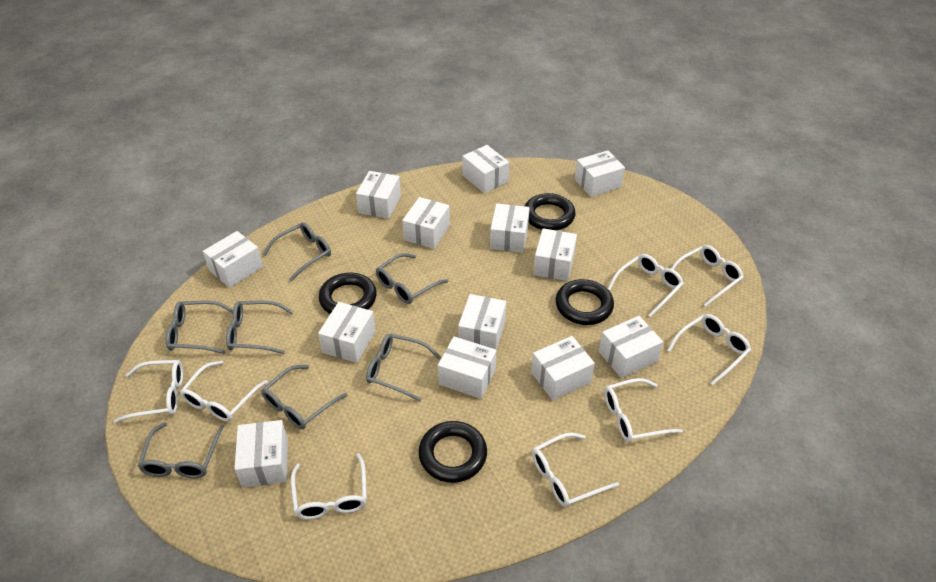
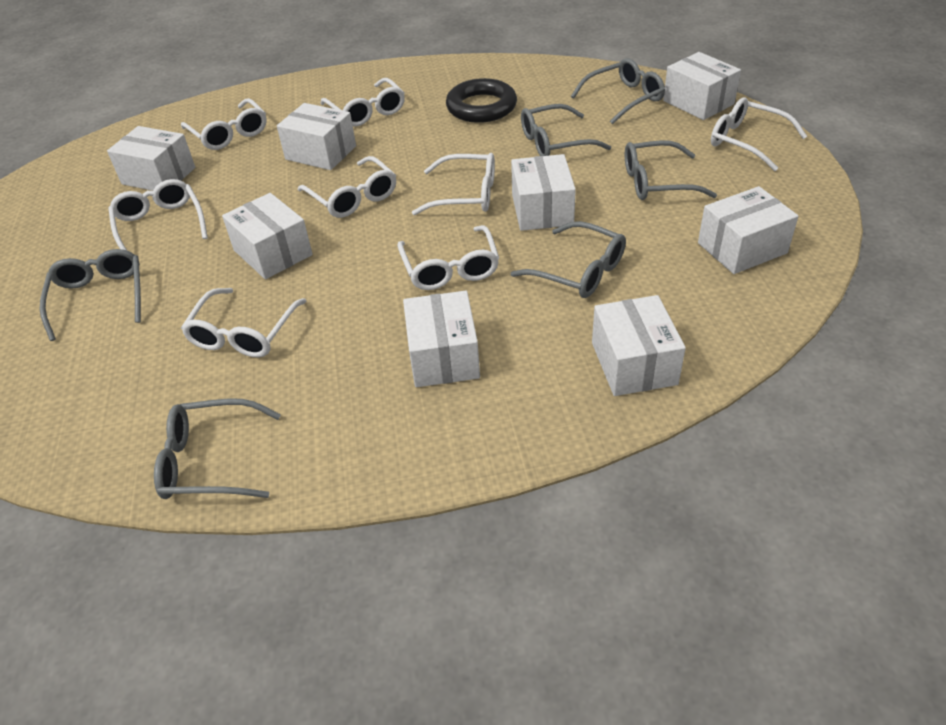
black ring: 4 -> 1
grey glasses: 7 -> 6
white box: 13 -> 8

